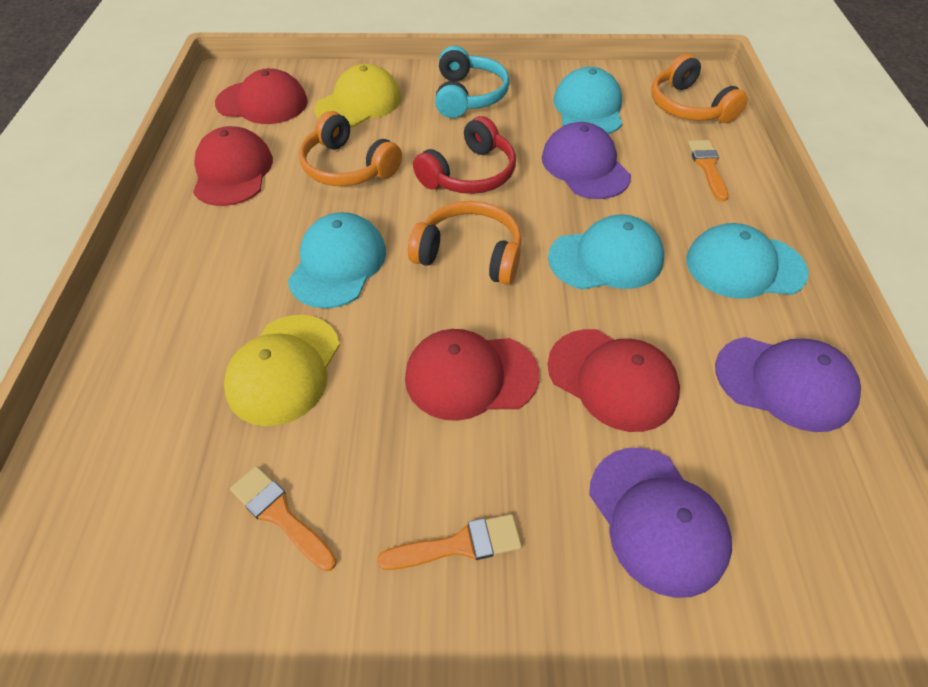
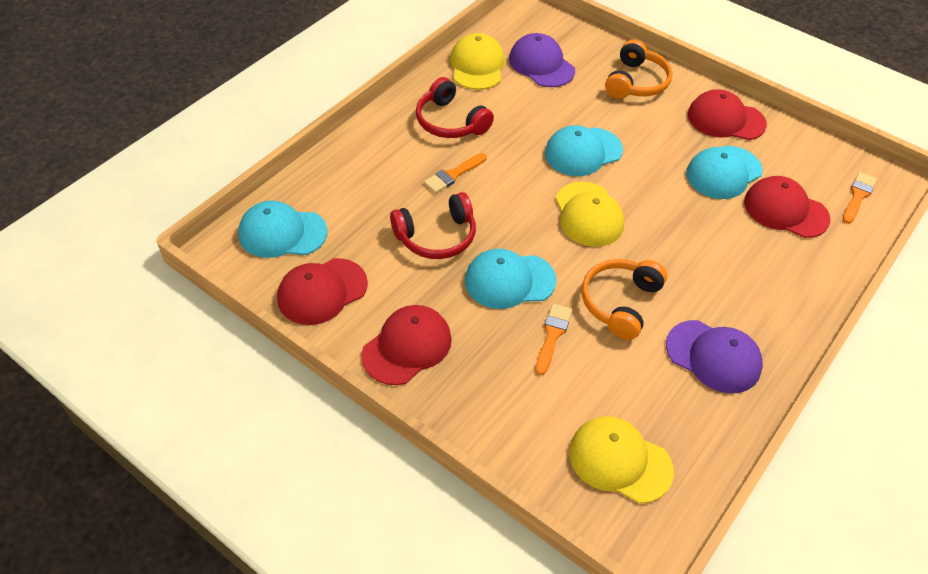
orange headphones: 3 -> 2
purple cap: 3 -> 2
red headphones: 1 -> 2
turquoise headphones: 1 -> 0
yellow cap: 2 -> 3

